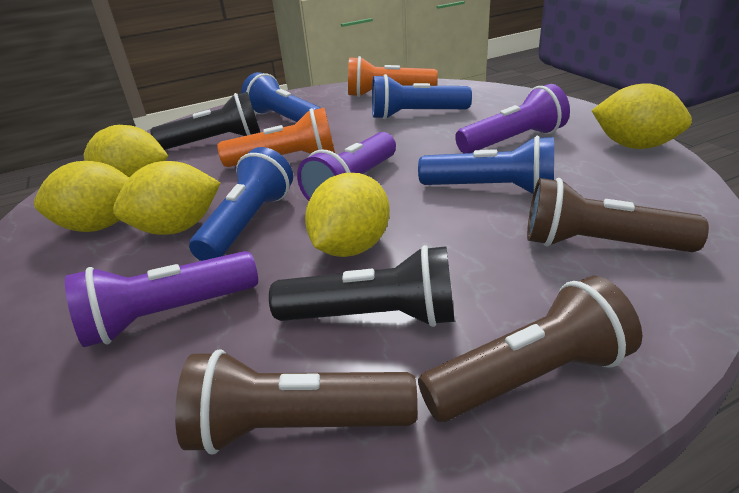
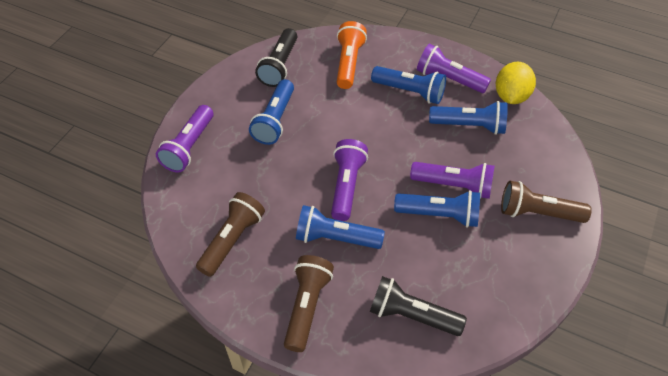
blue flashlight: 4 -> 5
orange flashlight: 2 -> 1
purple flashlight: 3 -> 4
yellow lemon: 5 -> 1

